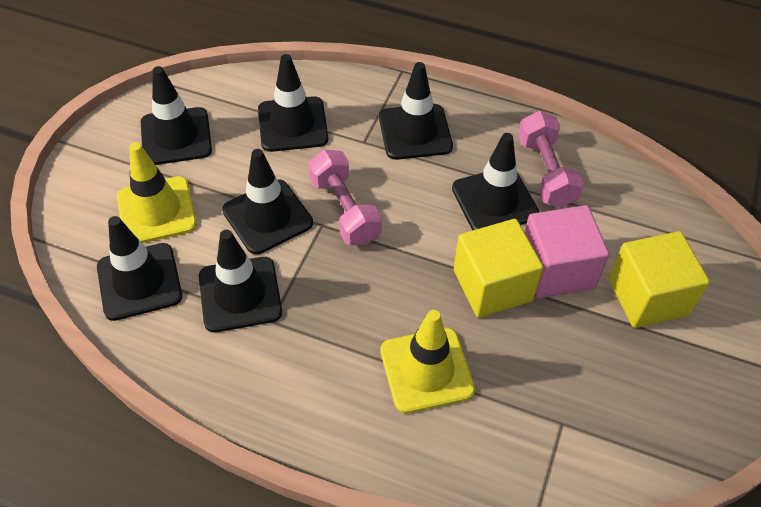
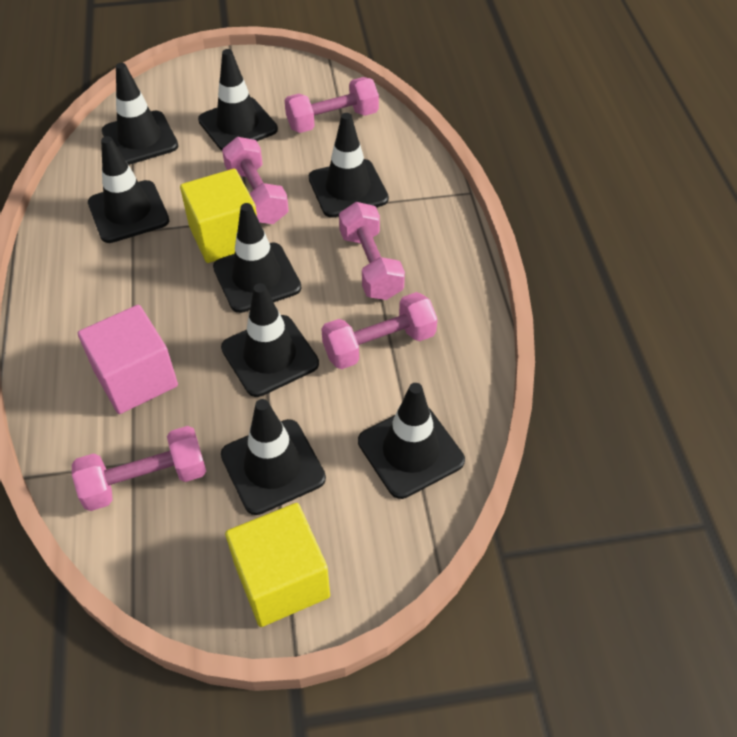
black traffic cone: 7 -> 8
pink dumbbell: 2 -> 5
yellow traffic cone: 2 -> 0

